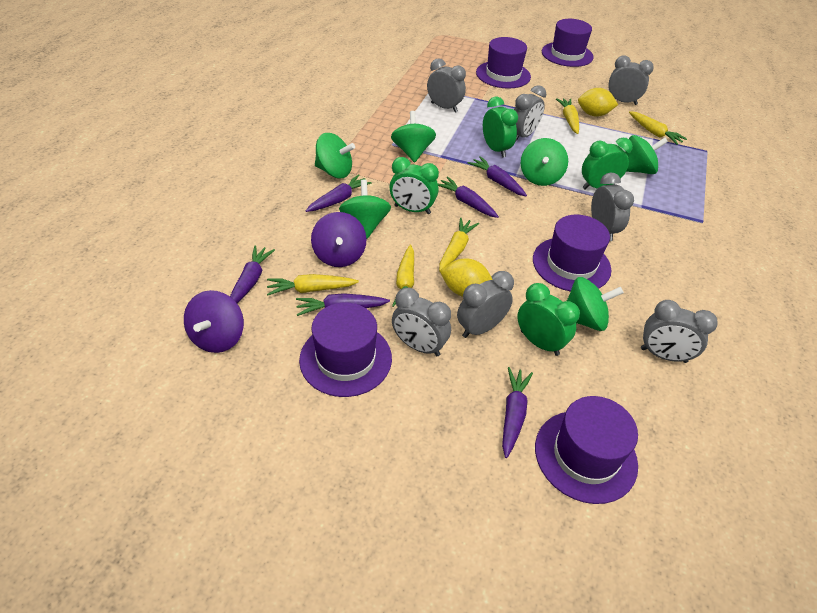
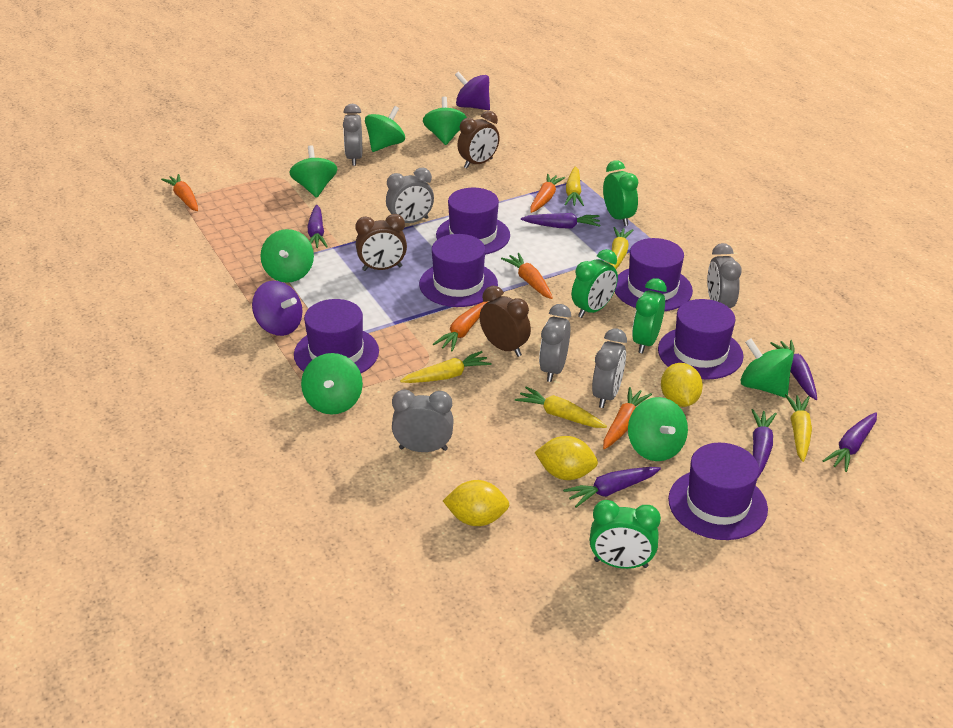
brown clock: 0 -> 3
green spinning top: 6 -> 7
grey clock: 7 -> 6
orange carrot: 0 -> 5
purple hat: 5 -> 6
yellow lemon: 2 -> 3

